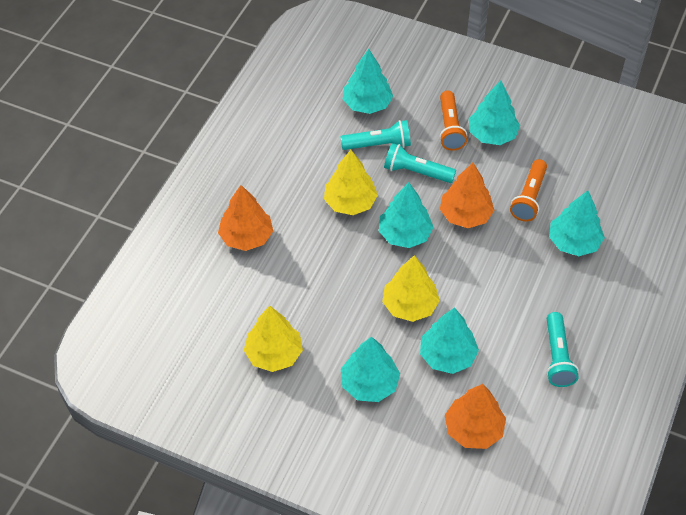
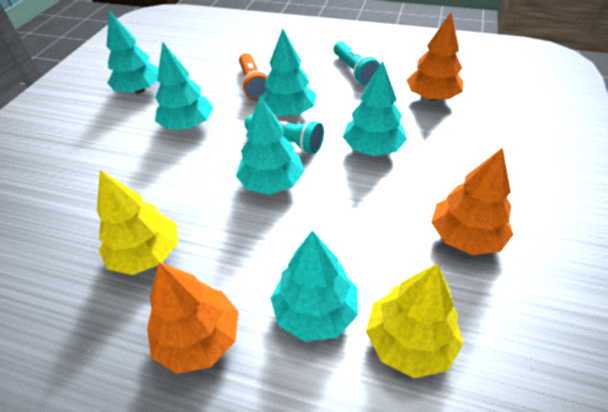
orange flashlight: 2 -> 1
turquoise flashlight: 3 -> 2
yellow tree: 3 -> 2

